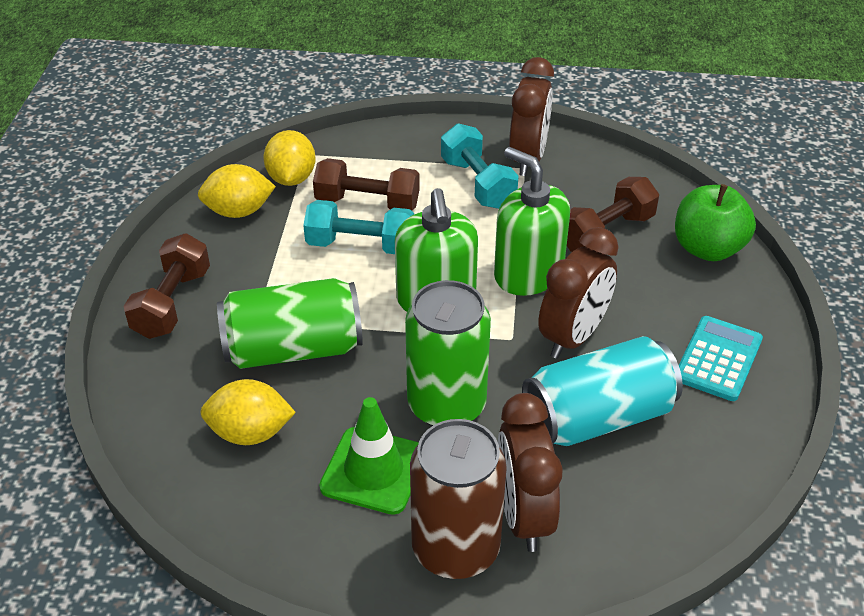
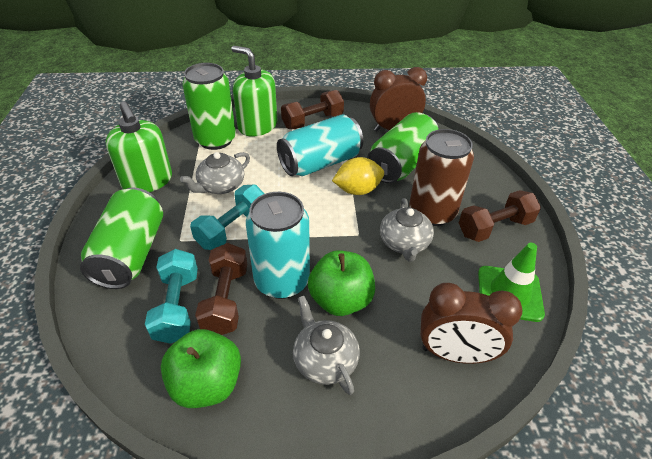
brown clock: 3 -> 2
green apple: 1 -> 2
green can: 2 -> 3
grey teapot: 0 -> 3
turquoise calculator: 1 -> 0
turquoise can: 1 -> 2
yellow lemon: 3 -> 1

